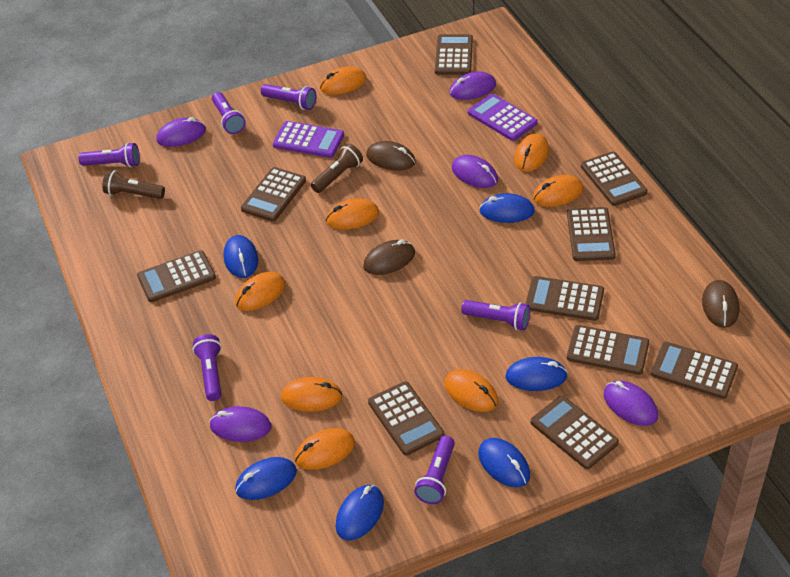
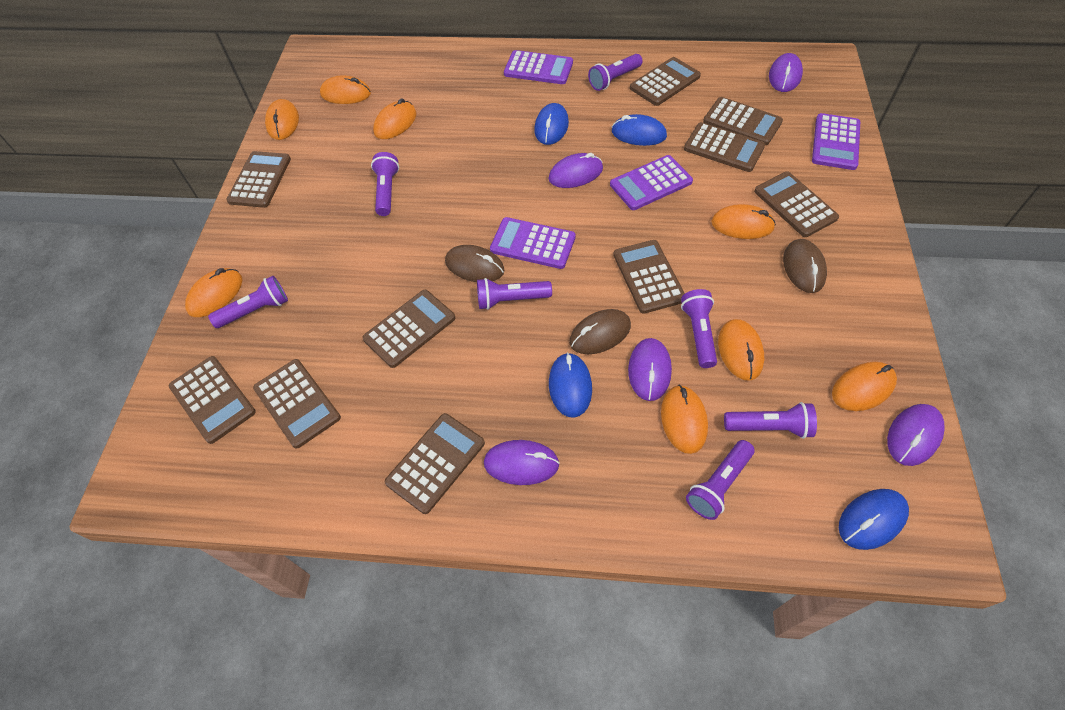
blue mouse: 6 -> 4
brown flashlight: 2 -> 0
purple calculator: 2 -> 4
purple flashlight: 6 -> 7

